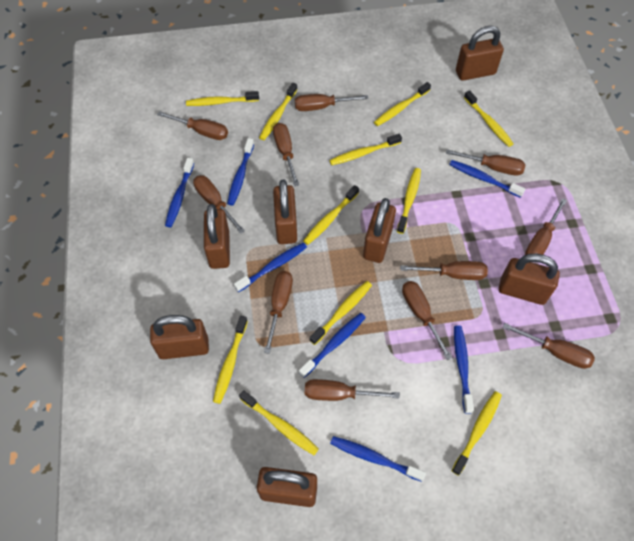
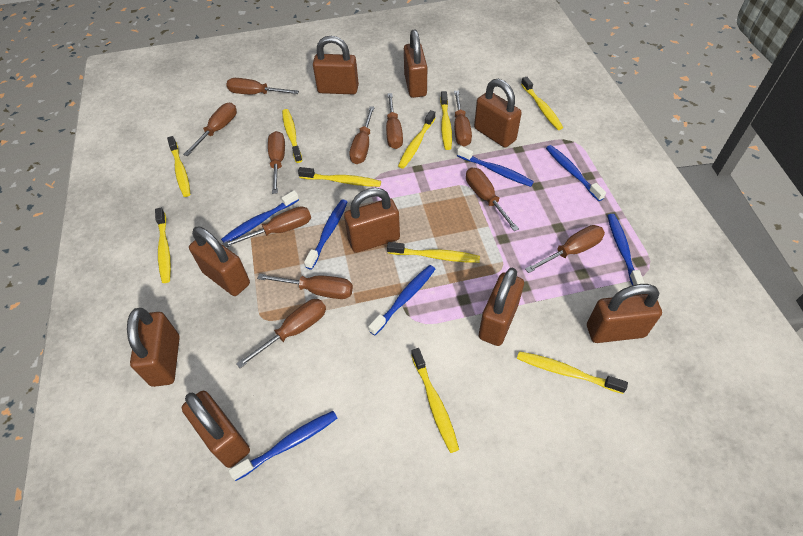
brown padlock: 7 -> 9
yellow toothbrush: 11 -> 10

